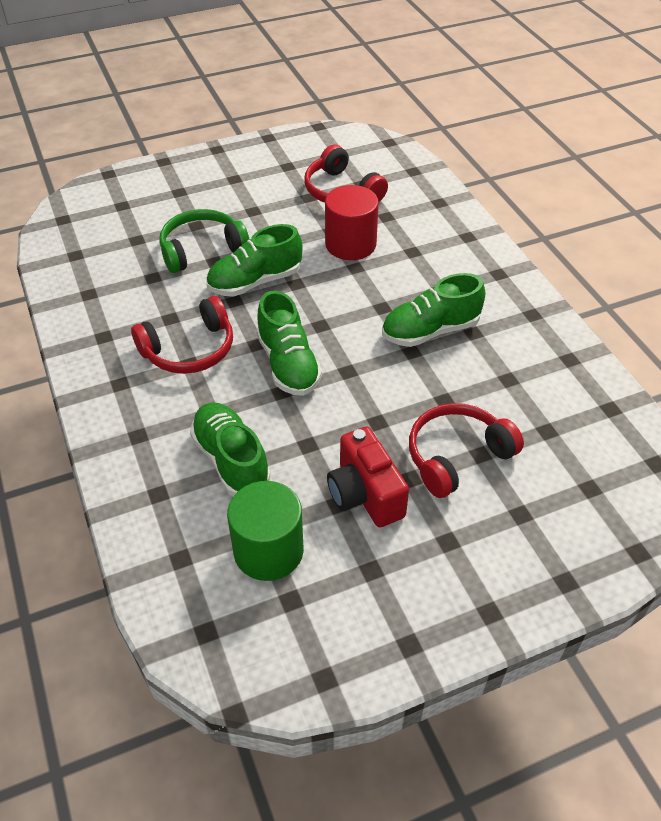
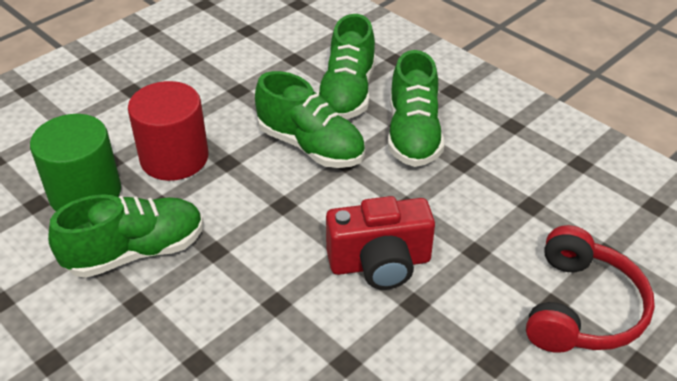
green headphones: 1 -> 0
red headphones: 3 -> 1

